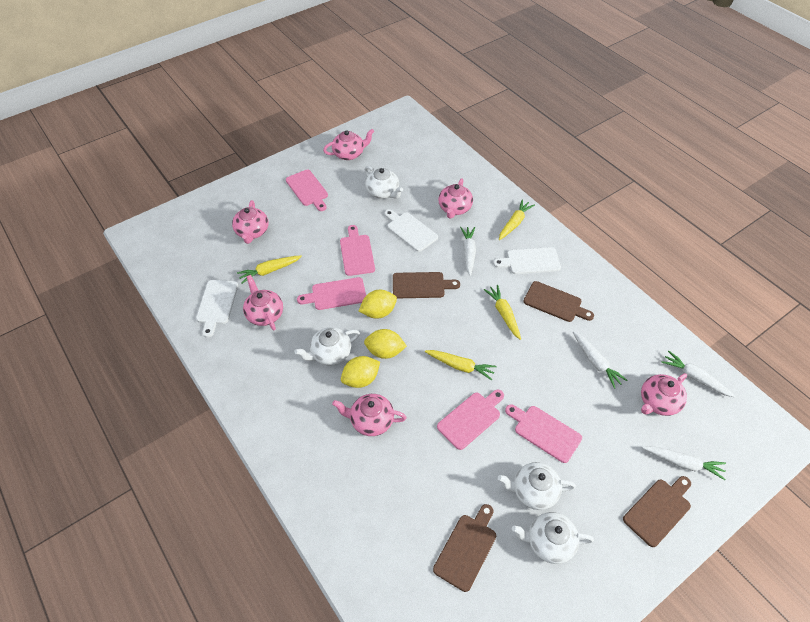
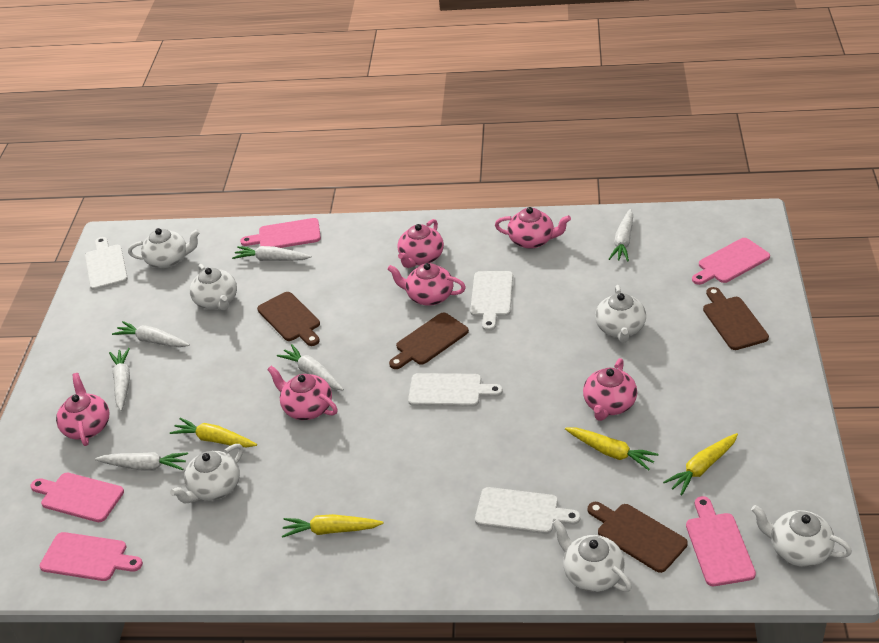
white carrot: 4 -> 6
white cutting board: 3 -> 4
white teapot: 4 -> 6
yellow lemon: 3 -> 0

